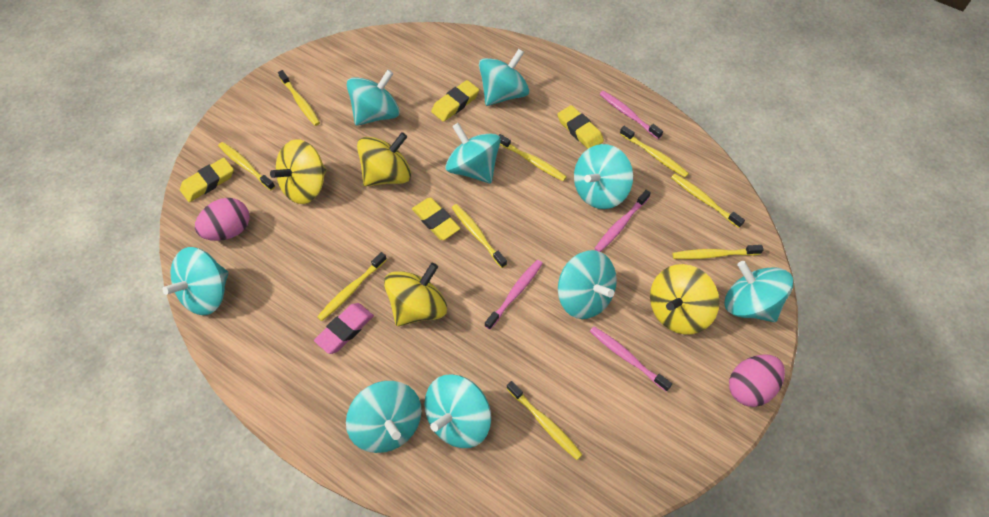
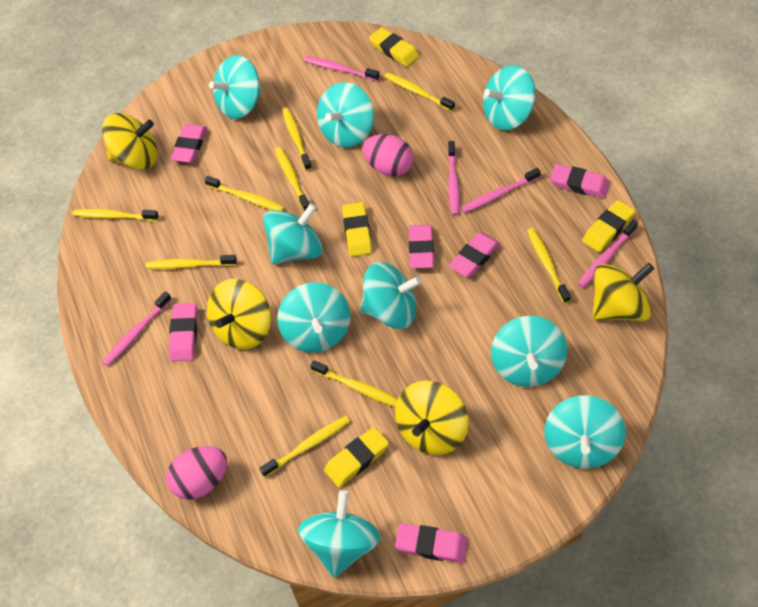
pink eraser: 1 -> 6
pink toothbrush: 4 -> 5

